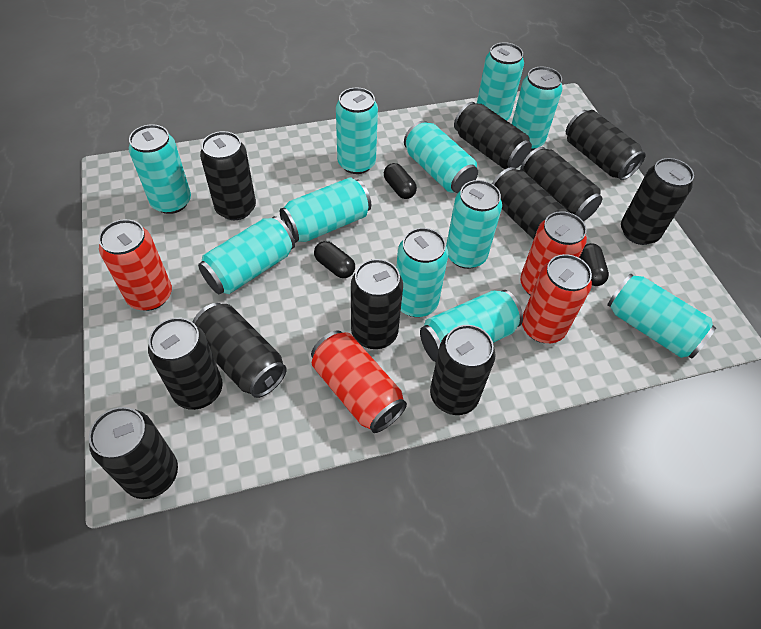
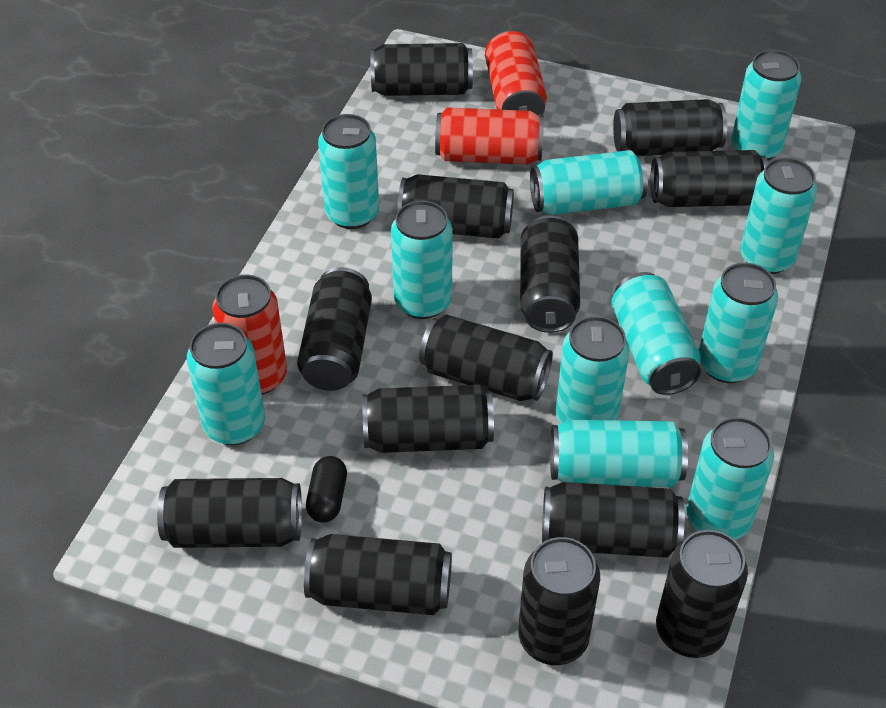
black can: 11 -> 13
black capsule: 3 -> 1
red can: 4 -> 3

